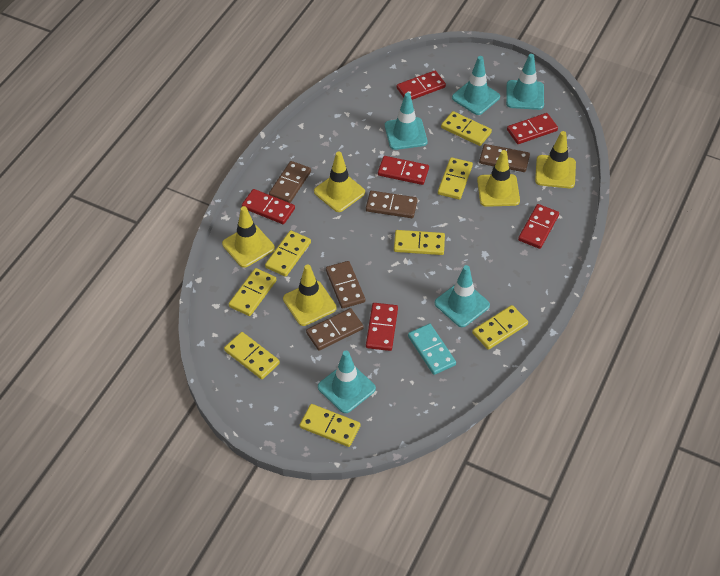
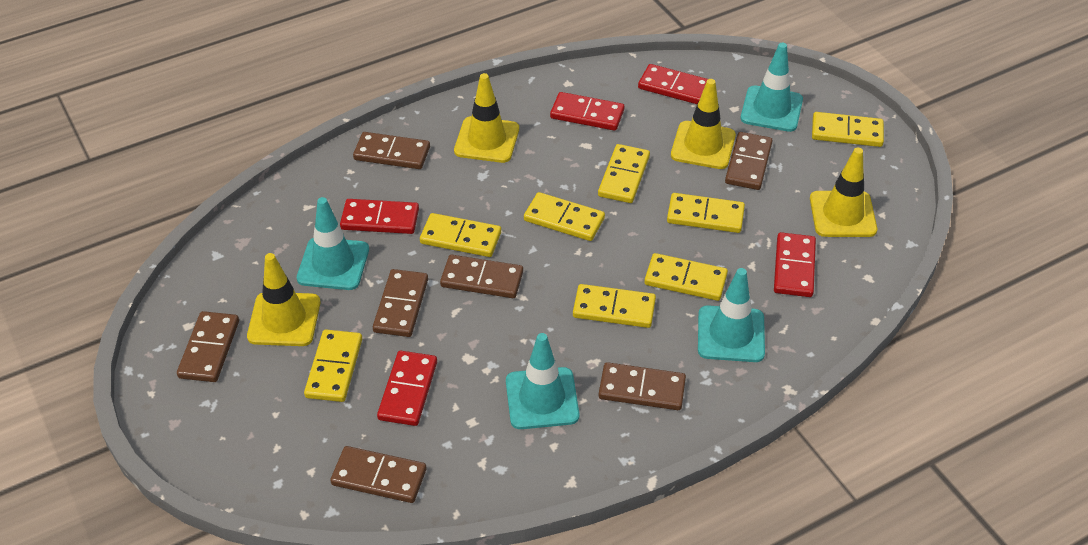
brown domino: 5 -> 7
red domino: 6 -> 5
turquoise domino: 1 -> 0
turquoise traffic cone: 5 -> 4
yellow traffic cone: 5 -> 4

